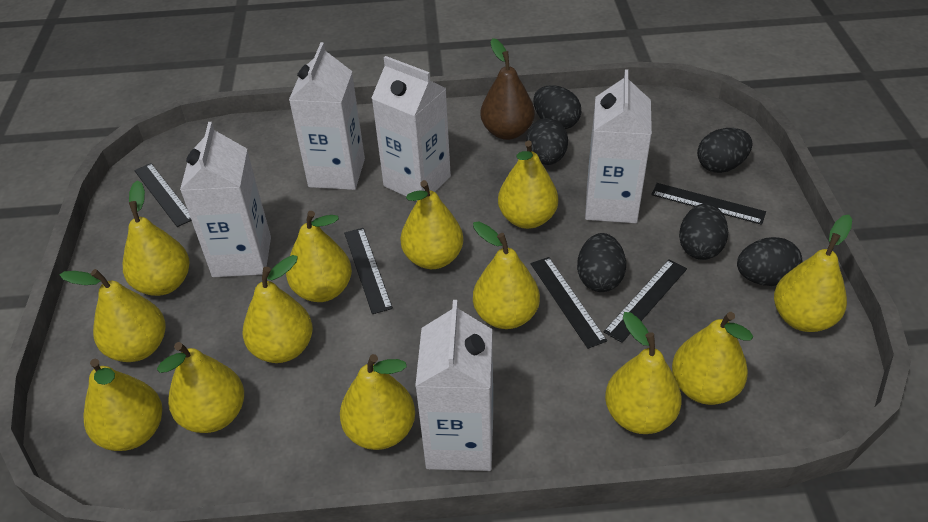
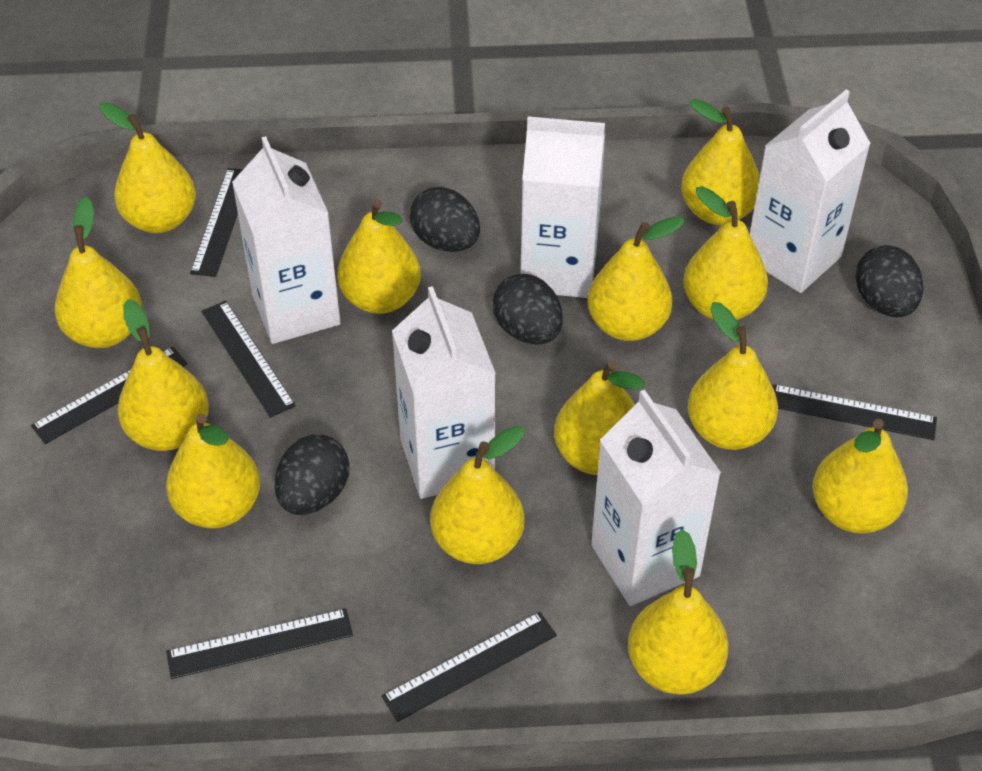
black egg: 6 -> 4
black ruler: 5 -> 6
brown pear: 1 -> 0

